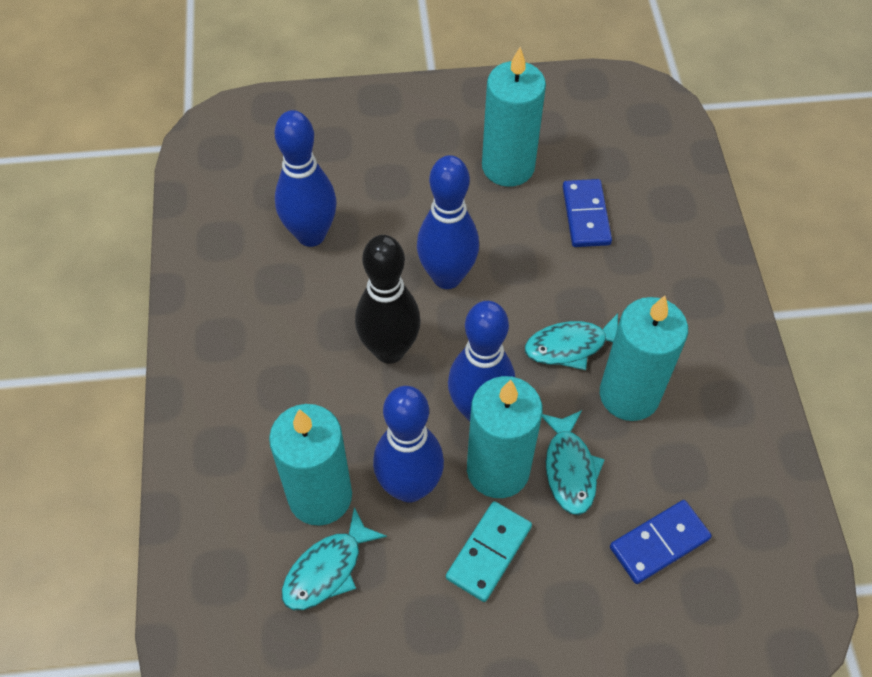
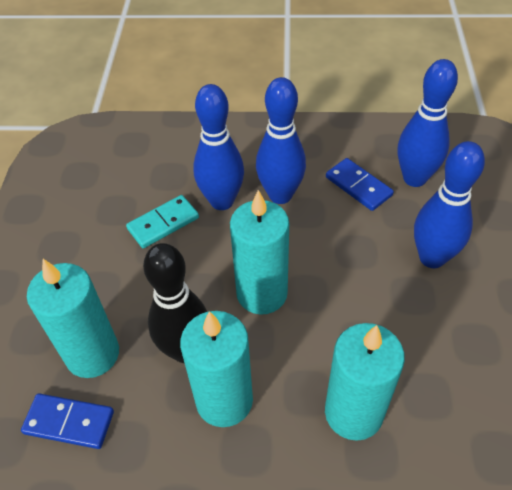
turquoise fish: 3 -> 0

